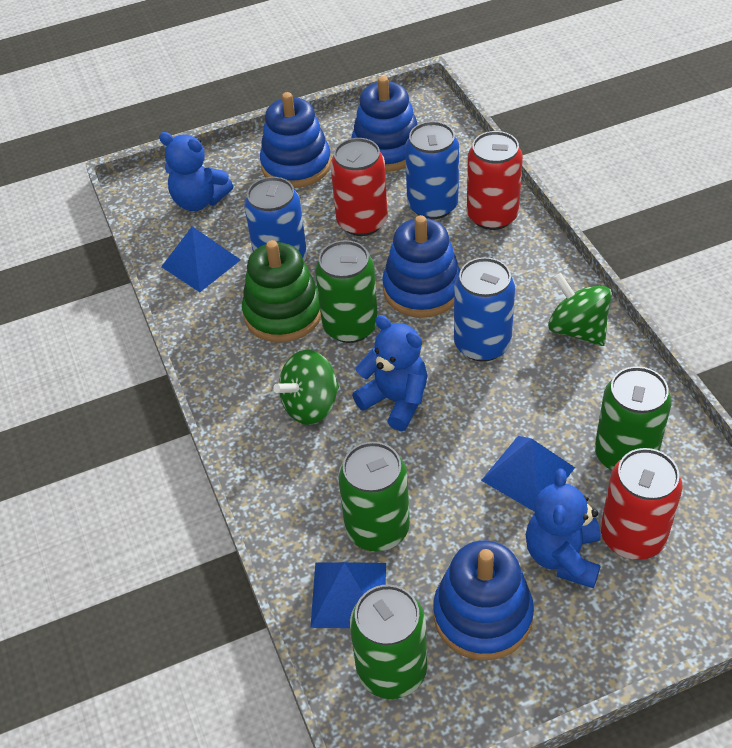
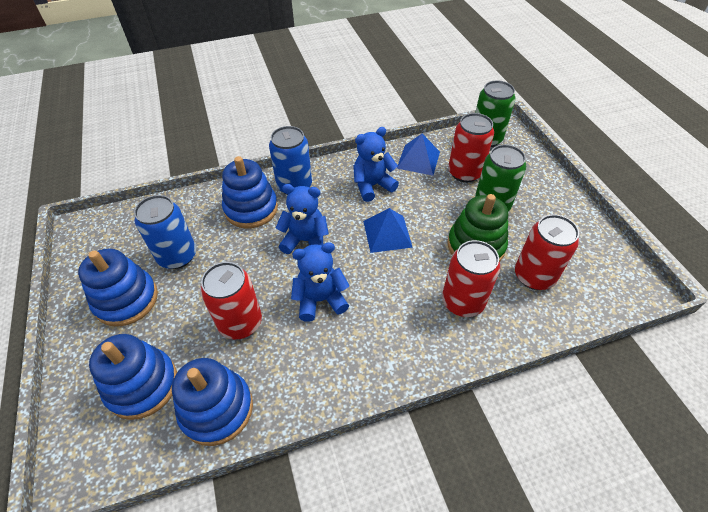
blue can: 3 -> 2
blue pyramid: 3 -> 2
green can: 4 -> 2
green spinning top: 2 -> 0
red can: 3 -> 4

